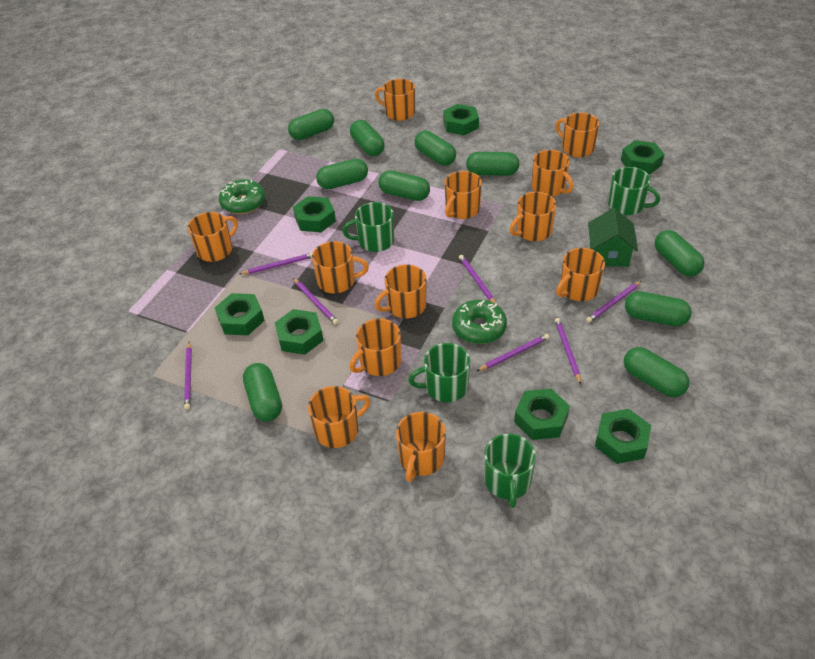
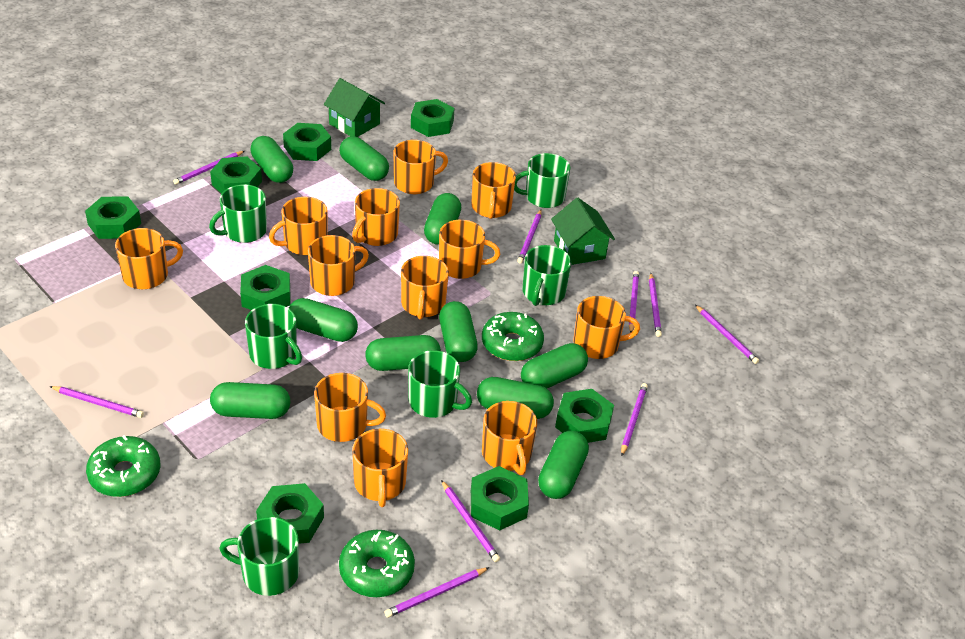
green donut: 2 -> 3
green house: 1 -> 2
green mug: 4 -> 6
green nut: 7 -> 8
purple pencil: 7 -> 9

